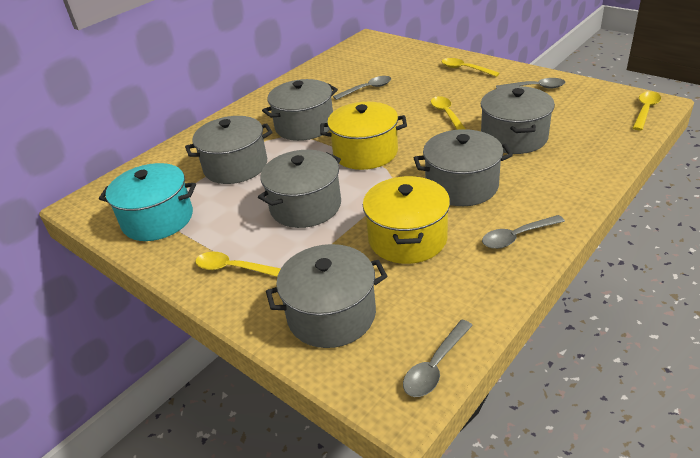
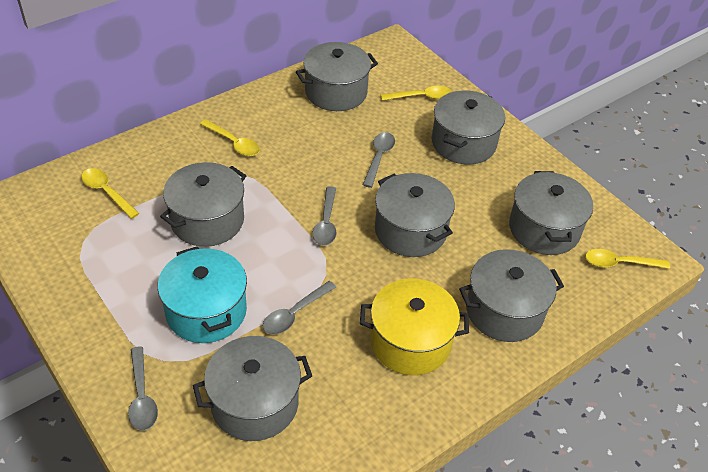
grey pot: 6 -> 7
yellow pot: 2 -> 1

